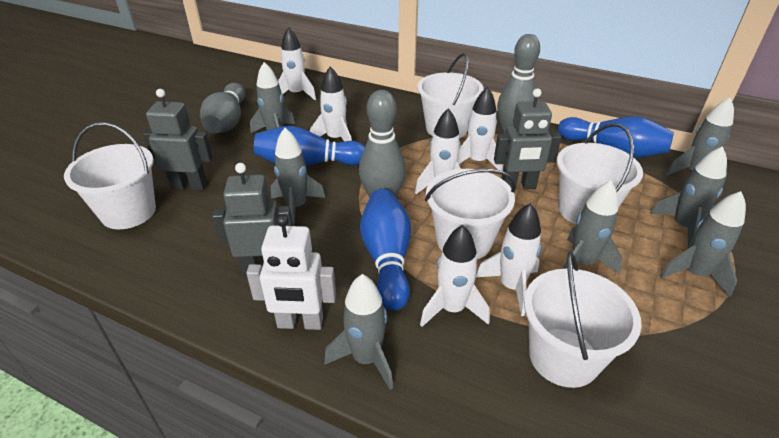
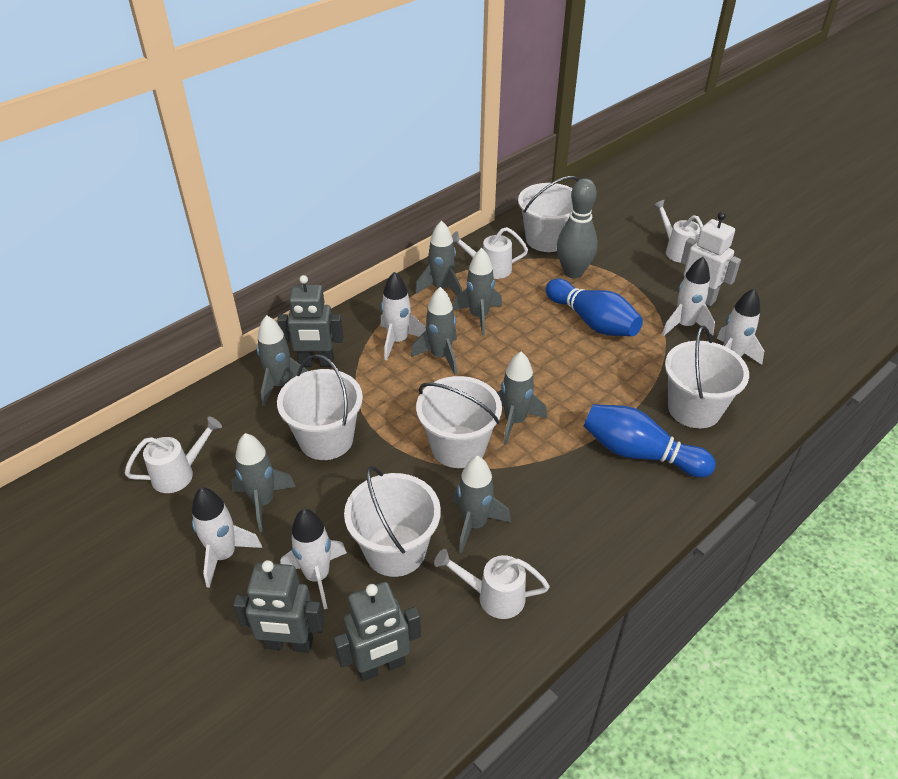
blue bowling pin: 3 -> 2
grey bowling pin: 3 -> 1
white rocket: 6 -> 5
white watering can: 0 -> 4

